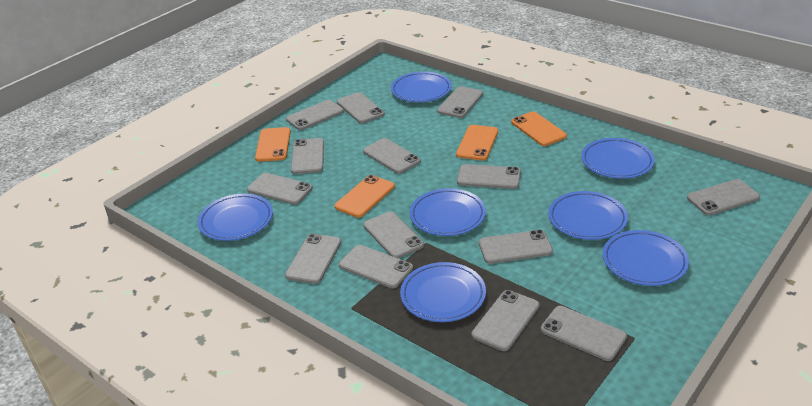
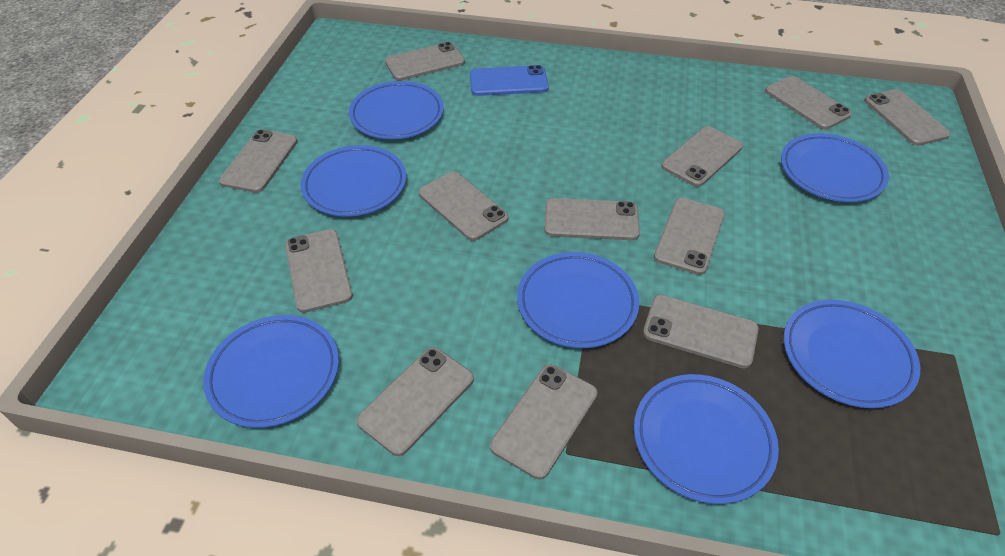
blue phone: 0 -> 1
grey phone: 14 -> 12
orange phone: 4 -> 0

